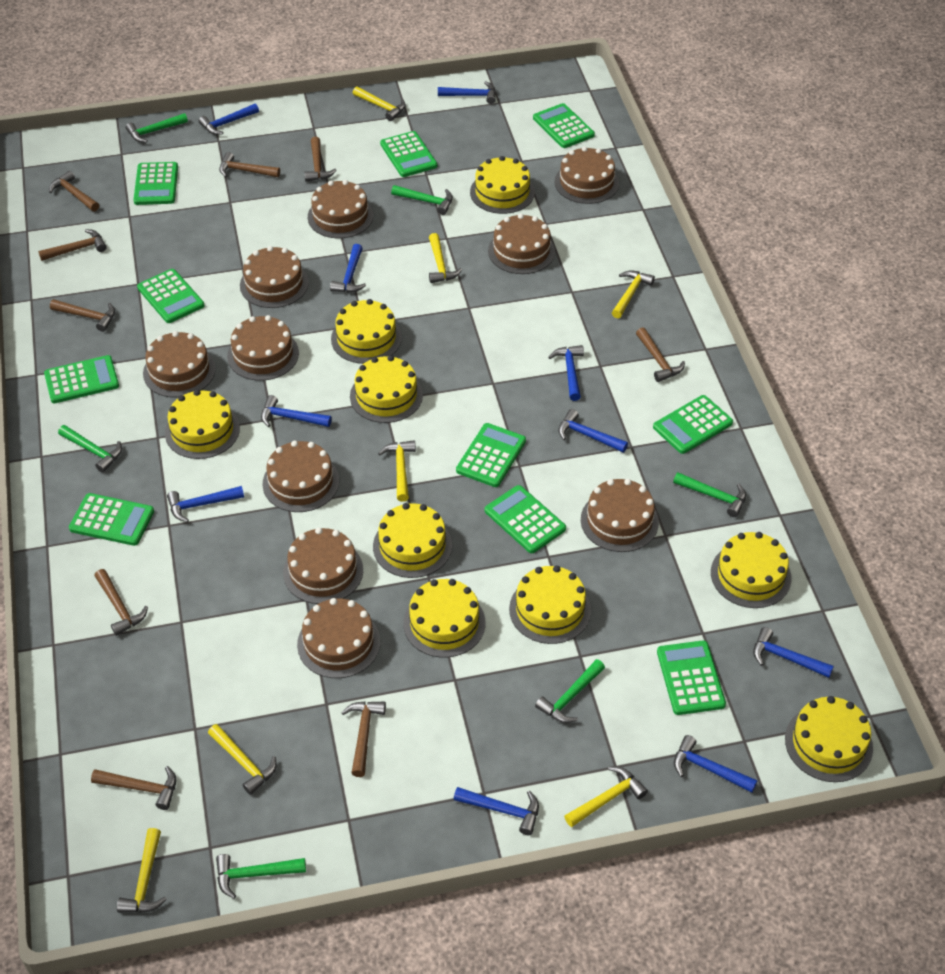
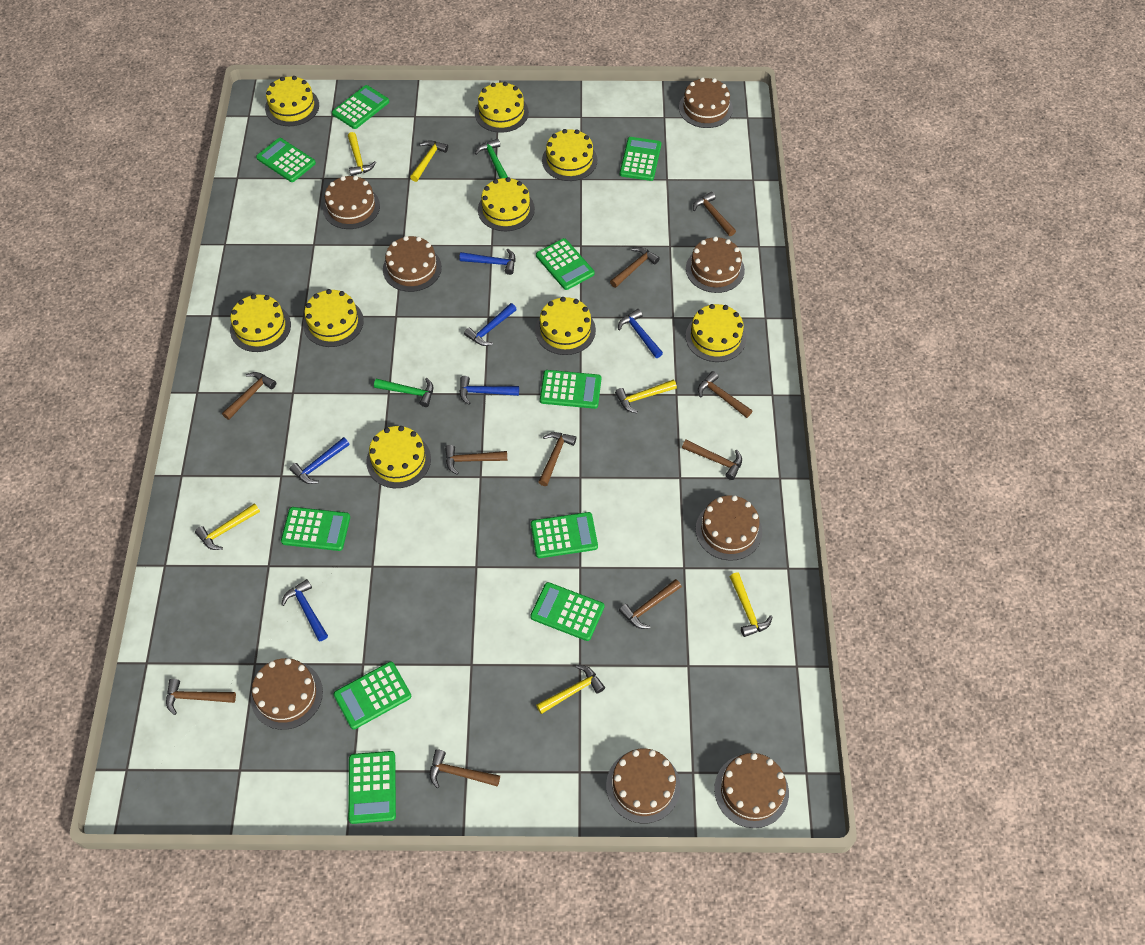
blue hammer: 10 -> 6
brown cake: 10 -> 8
brown hammer: 9 -> 10
green hammer: 6 -> 2
yellow hammer: 7 -> 6

